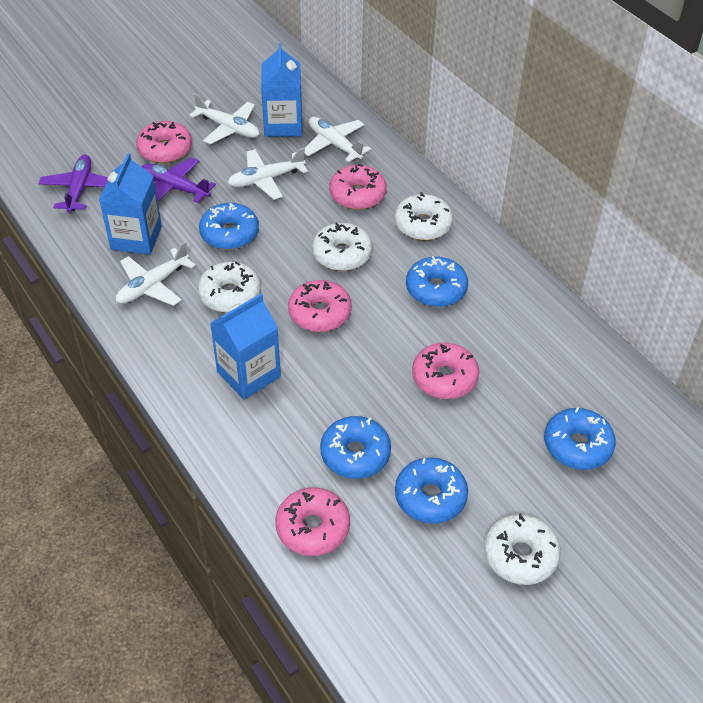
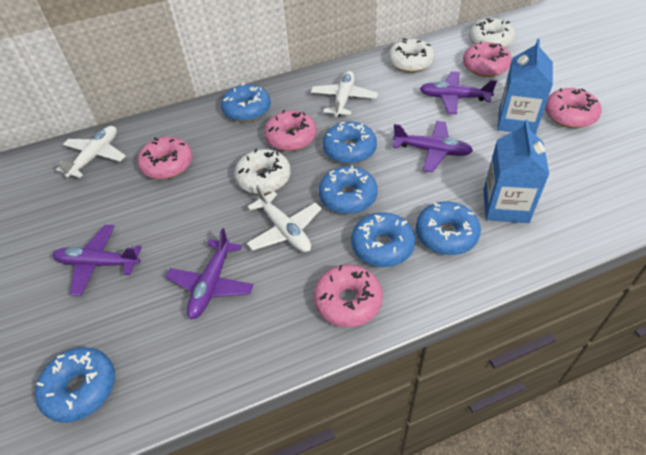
blue carton: 3 -> 2
blue donut: 5 -> 6
purple plane: 2 -> 4
white donut: 4 -> 3
white plane: 4 -> 3

